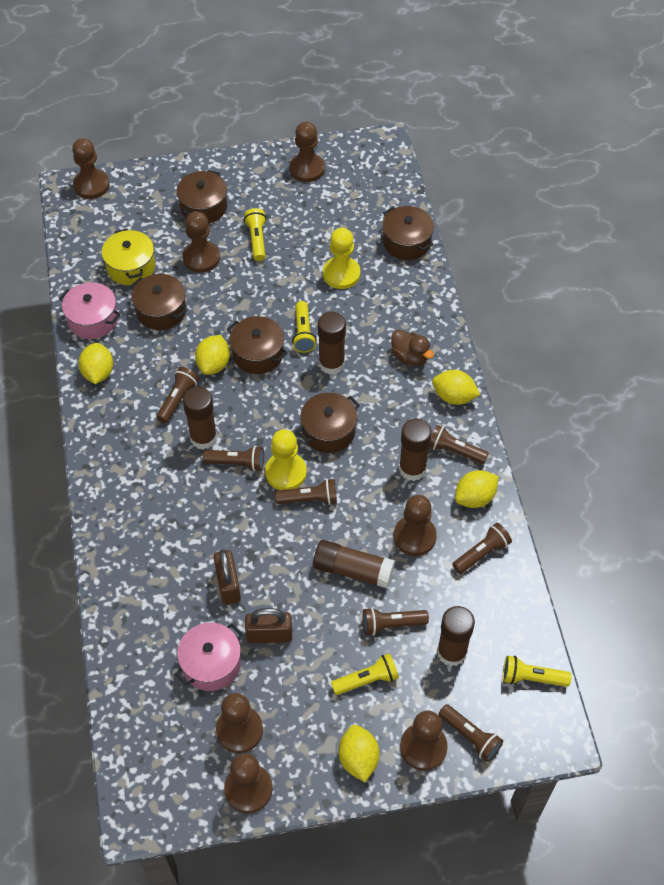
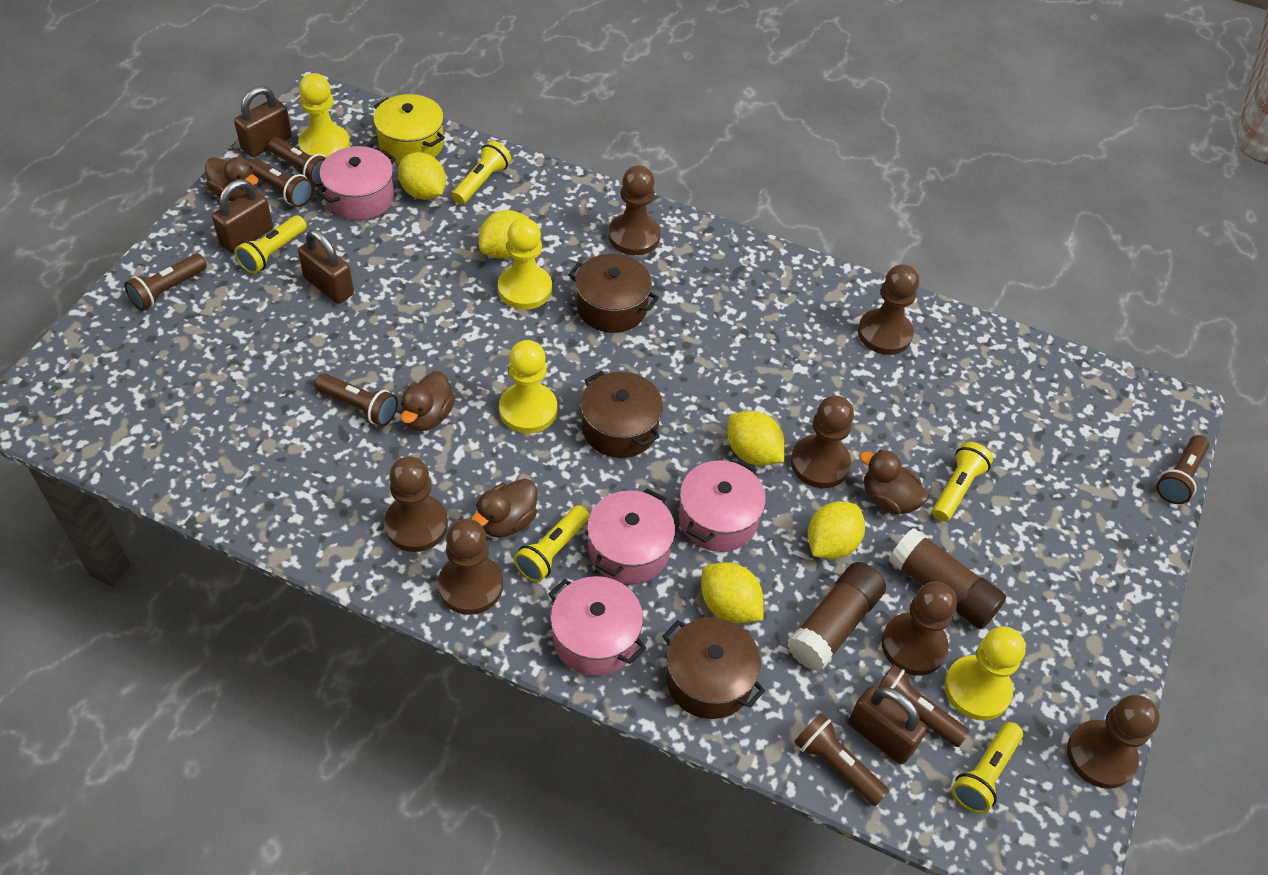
brown duck: 1 -> 4
brown glue stick: 5 -> 2
brown padlock: 2 -> 4
brown pot: 5 -> 3
pink pot: 2 -> 4
yellow flashlight: 4 -> 5
yellow pawn: 2 -> 4

